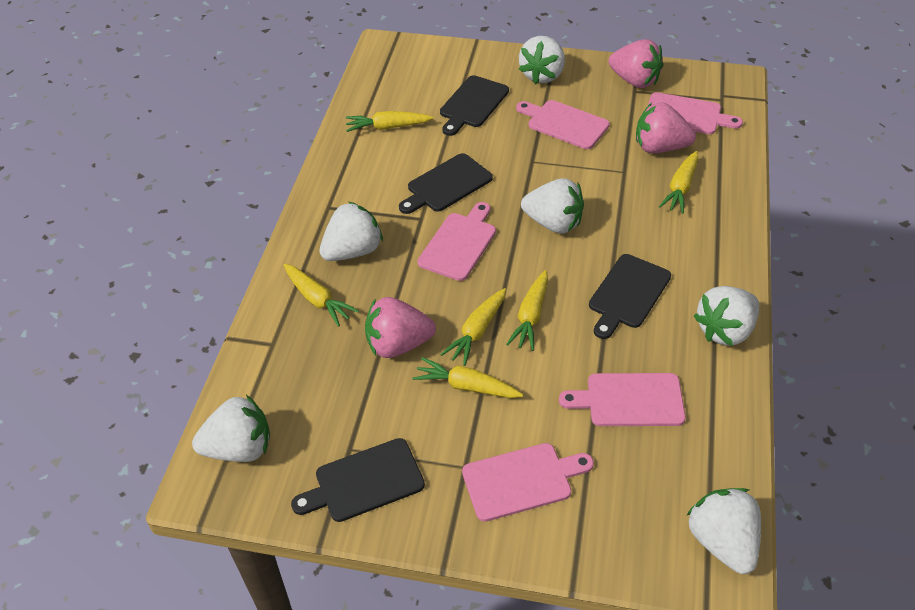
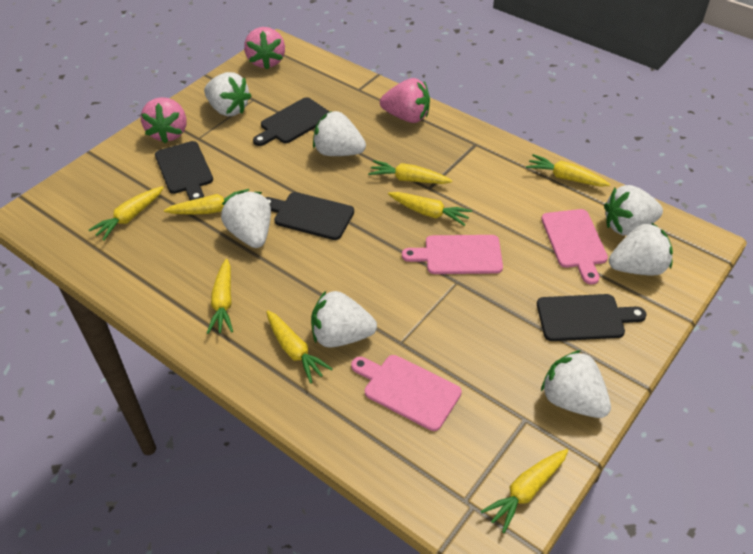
pink cutting board: 5 -> 3
white strawberry: 6 -> 7
yellow carrot: 6 -> 8

